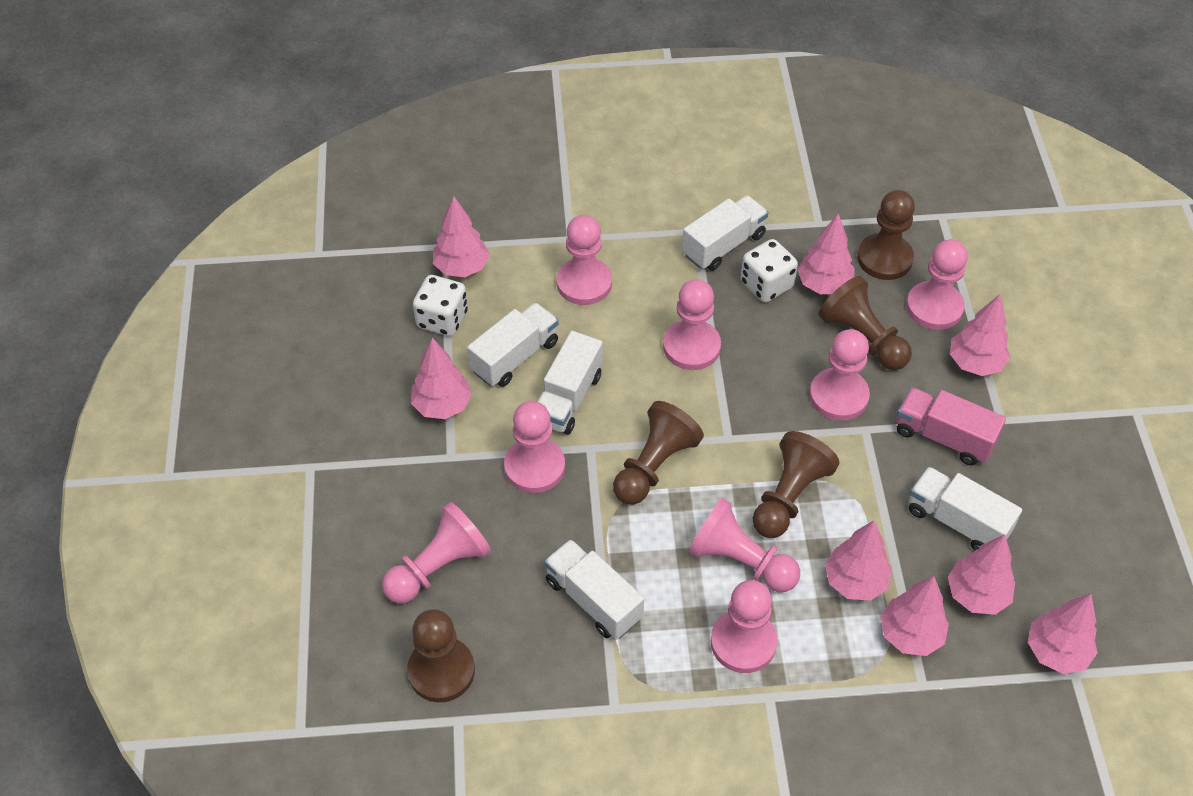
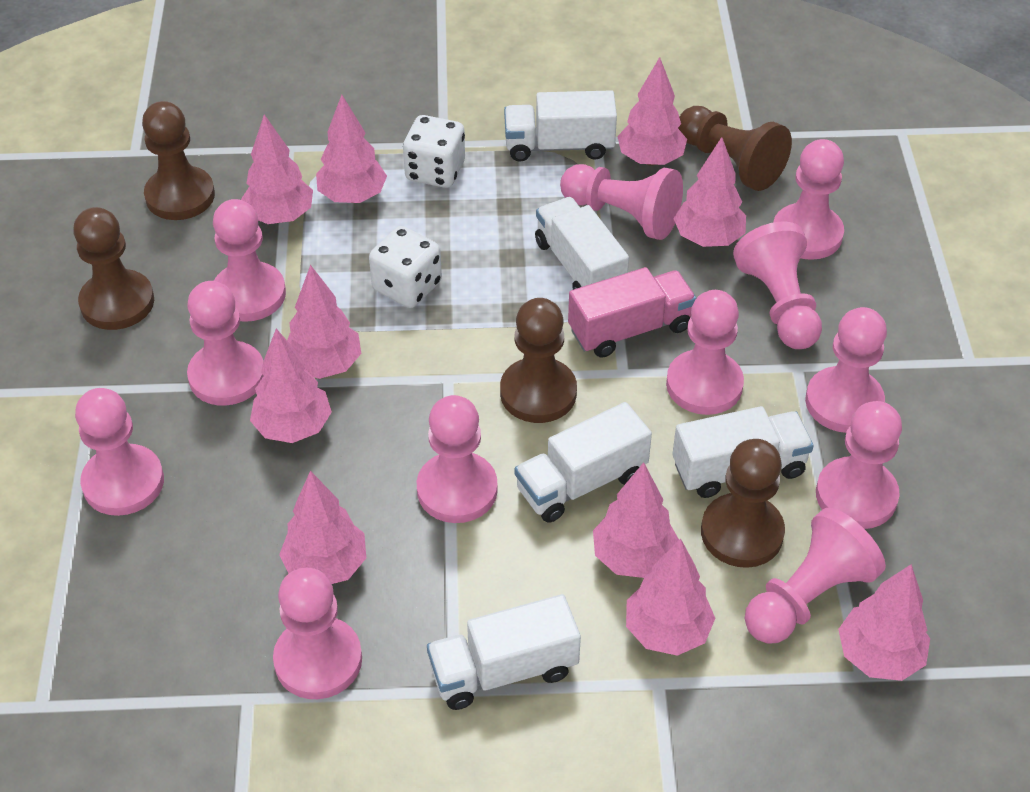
pink pawn: 8 -> 12
pink tree: 8 -> 10

